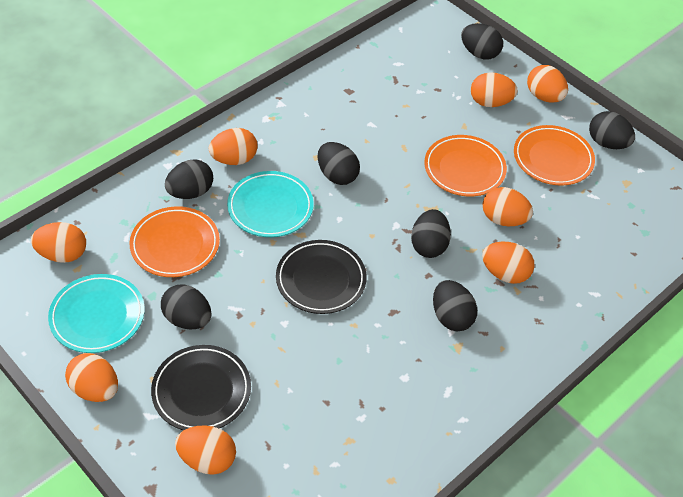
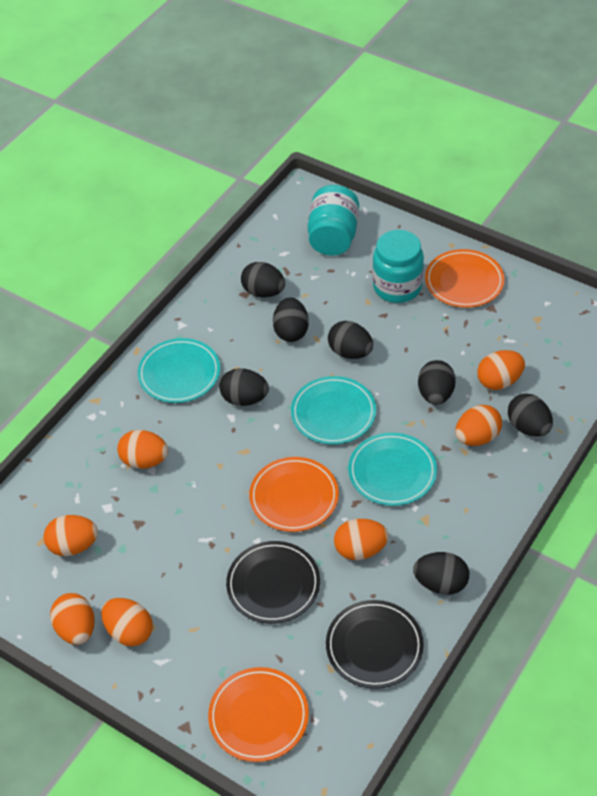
orange egg: 8 -> 7
turquoise jar: 0 -> 2
turquoise plate: 2 -> 3

